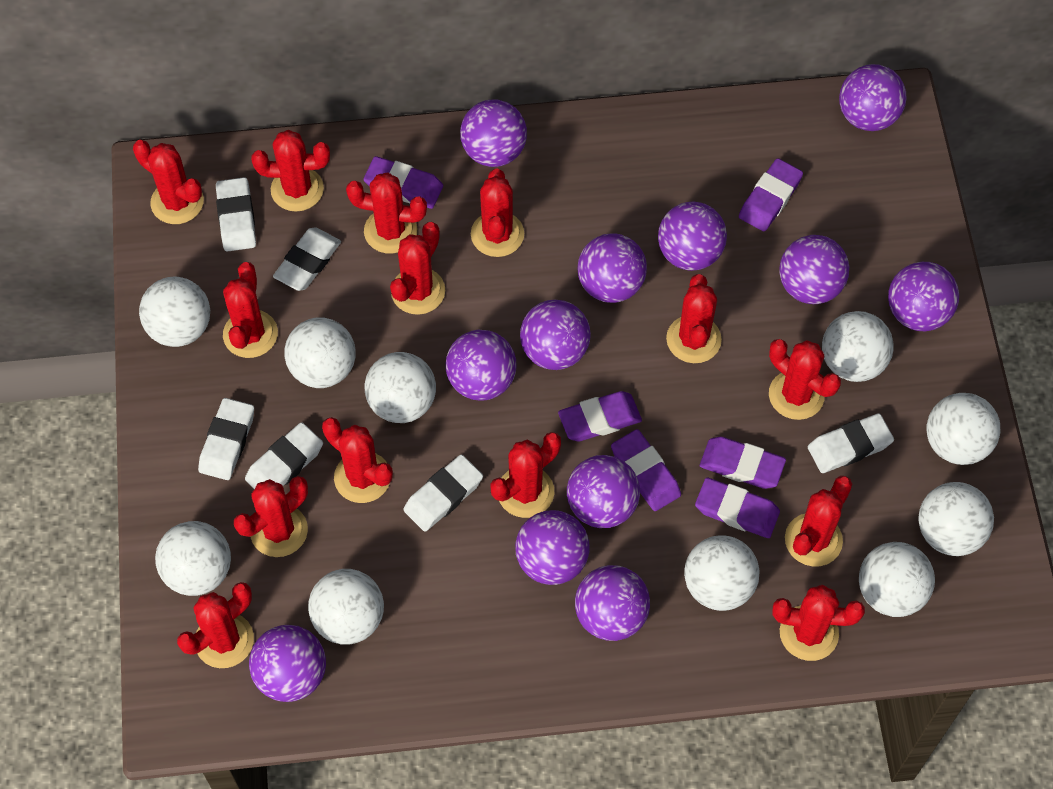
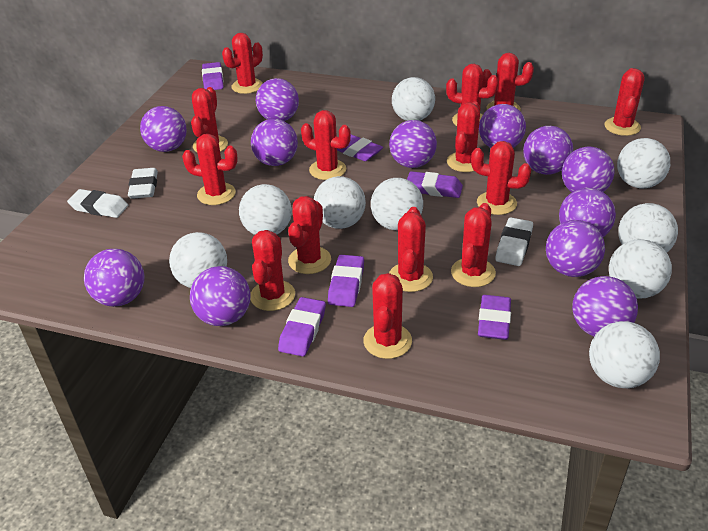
white ball: 10 -> 9
white eraser: 6 -> 3

